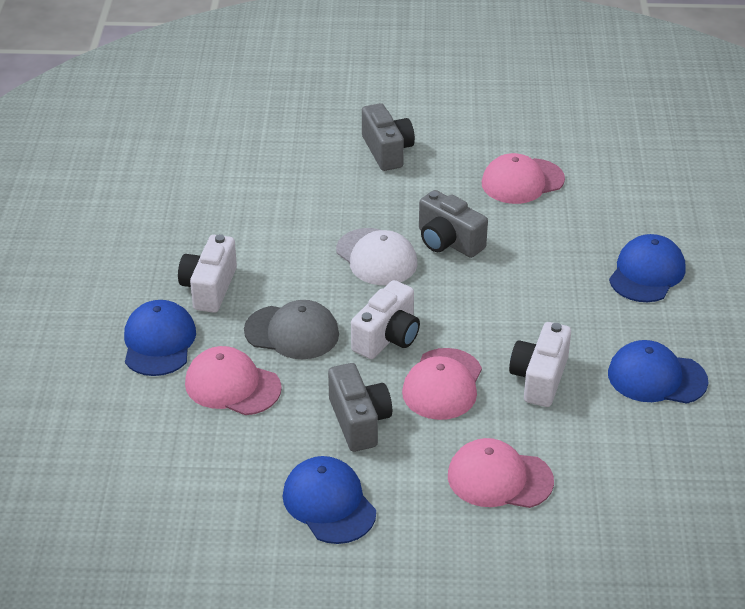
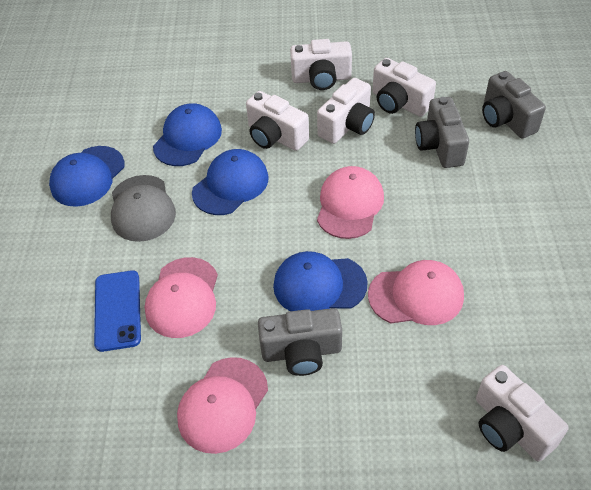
blue phone: 0 -> 1
white camera: 3 -> 5
white cap: 1 -> 0

